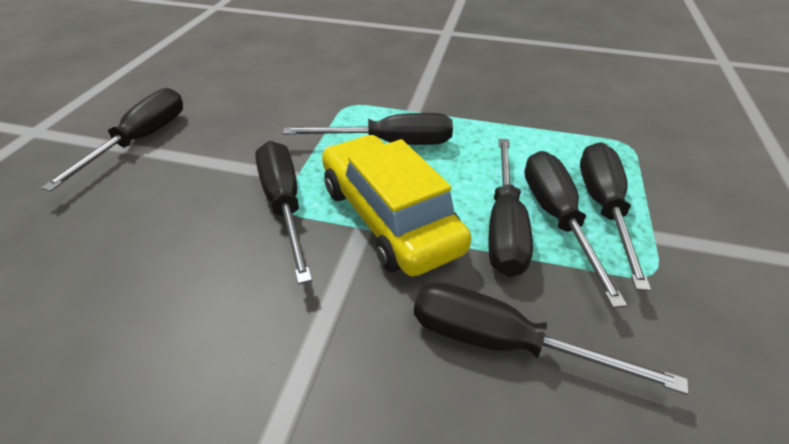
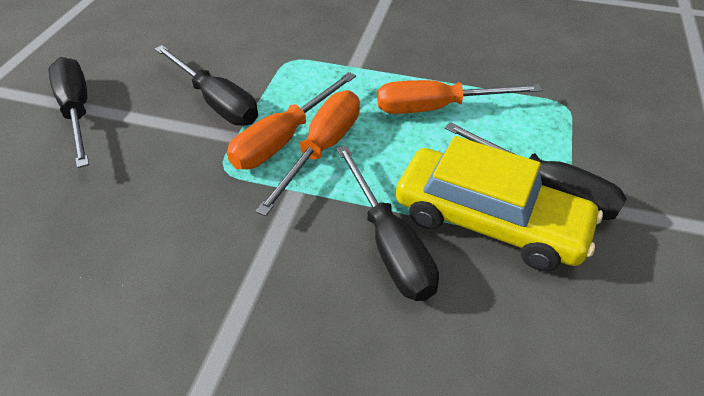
black screwdriver: 7 -> 4
orange screwdriver: 0 -> 3

